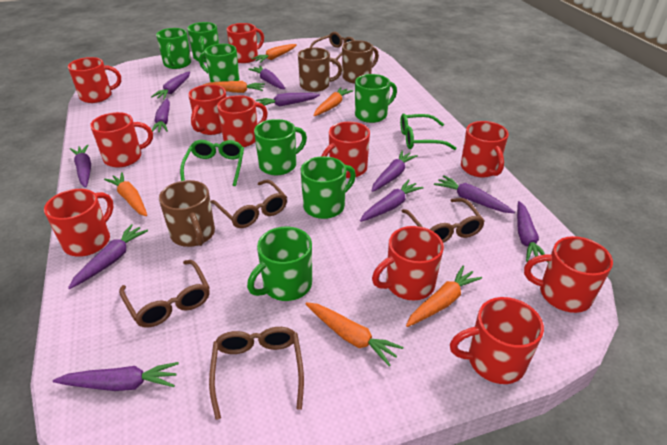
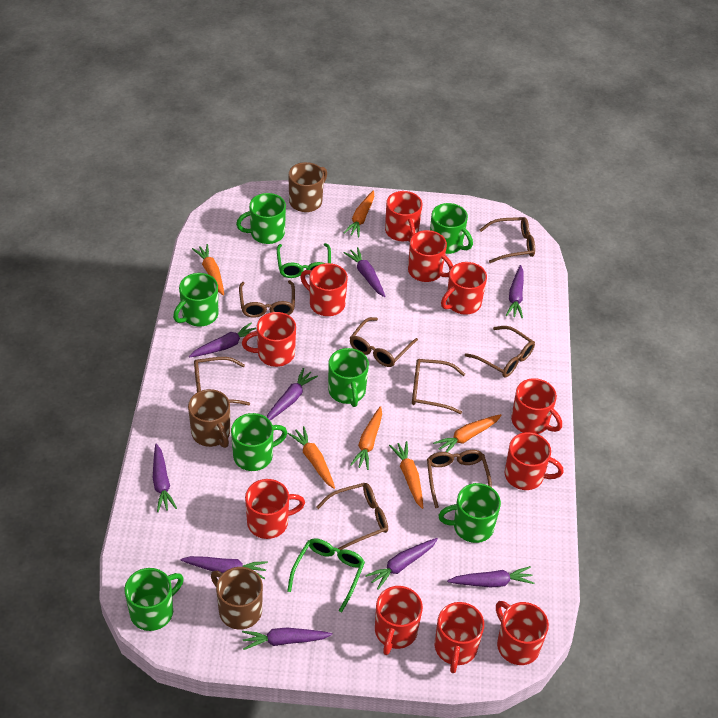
brown glasses: 5 -> 8
purple carrot: 11 -> 9

